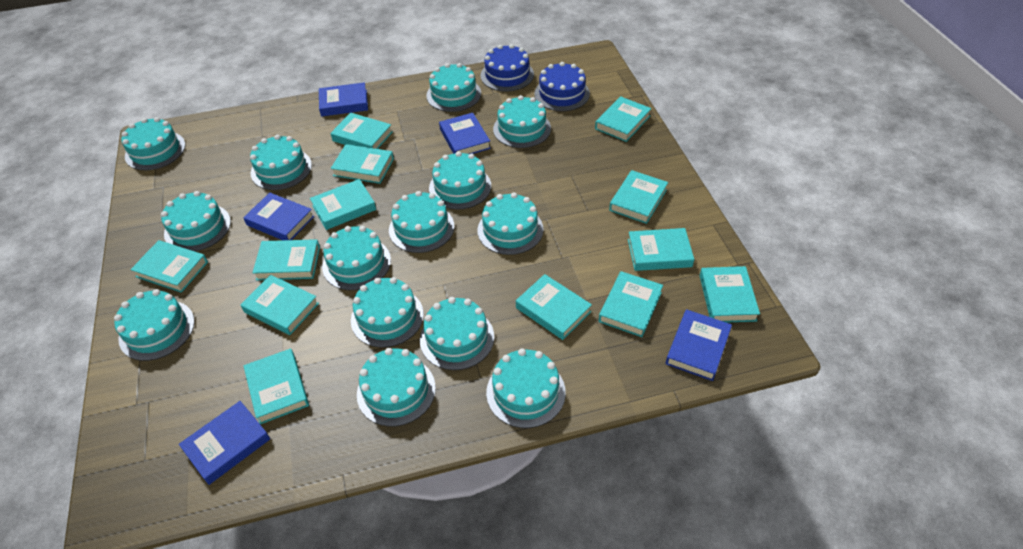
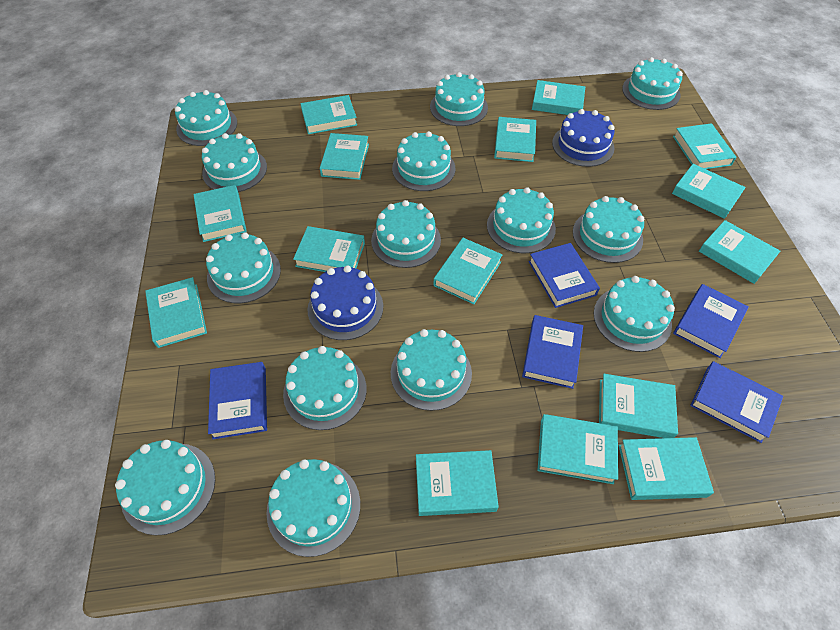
turquoise book: 13 -> 15

